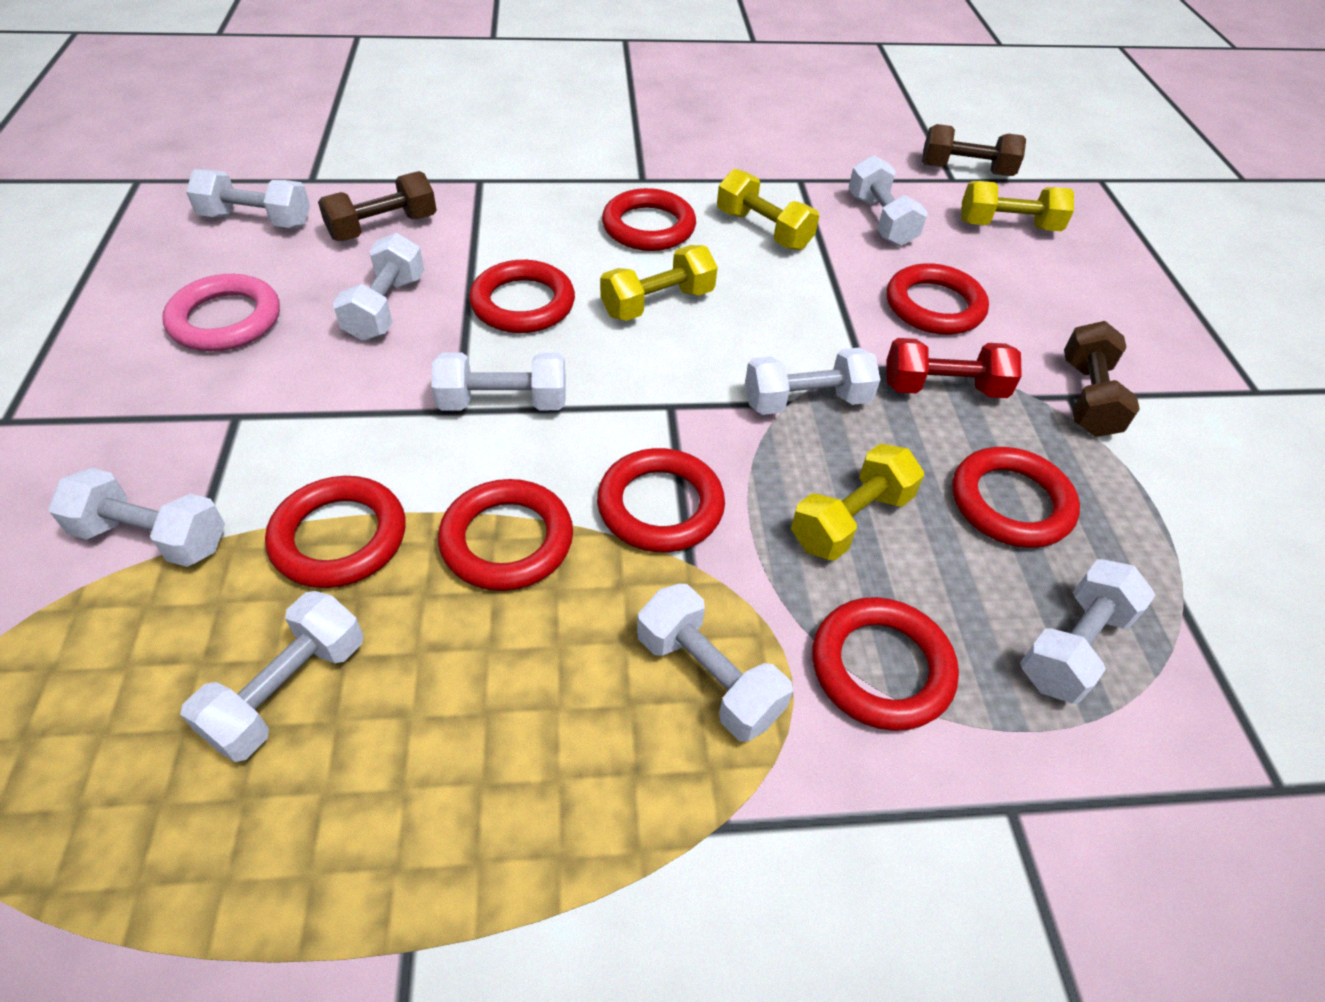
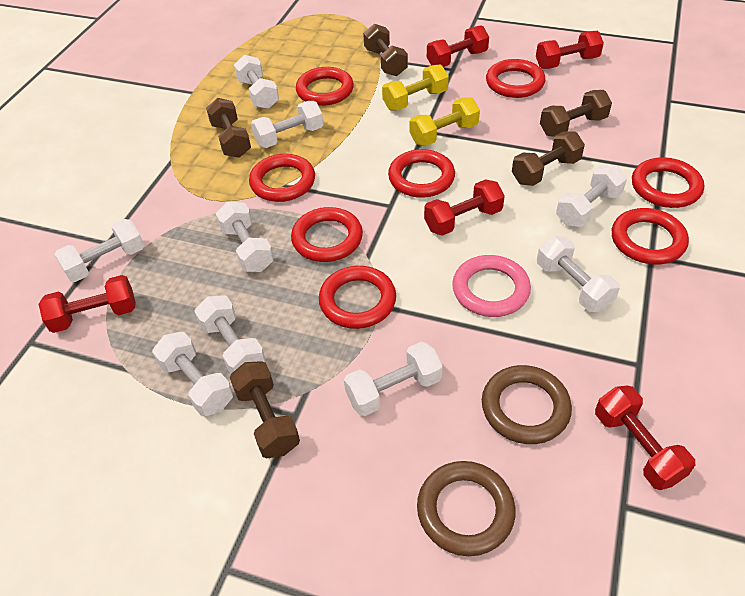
brown dumbbell: 3 -> 5
brown ring: 0 -> 2
red dumbbell: 1 -> 5
yellow dumbbell: 4 -> 2

